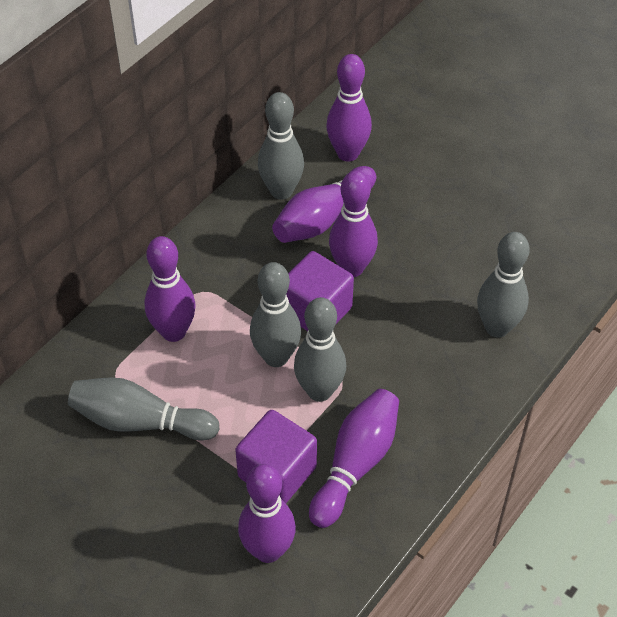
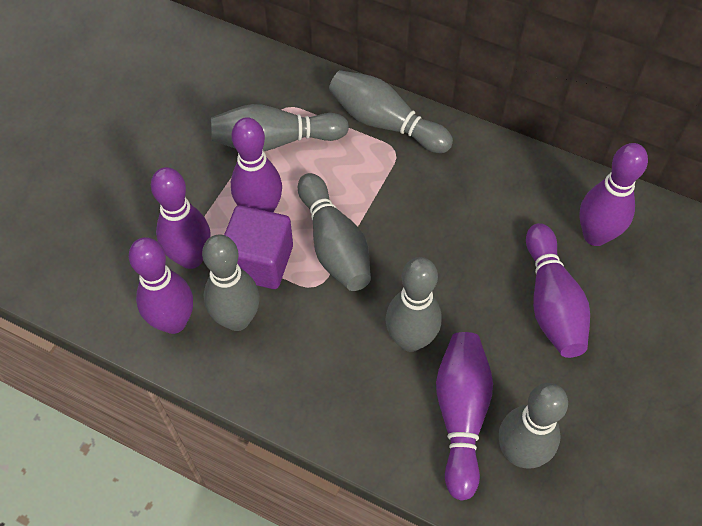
grey bowling pin: 5 -> 6
purple cube: 2 -> 1

